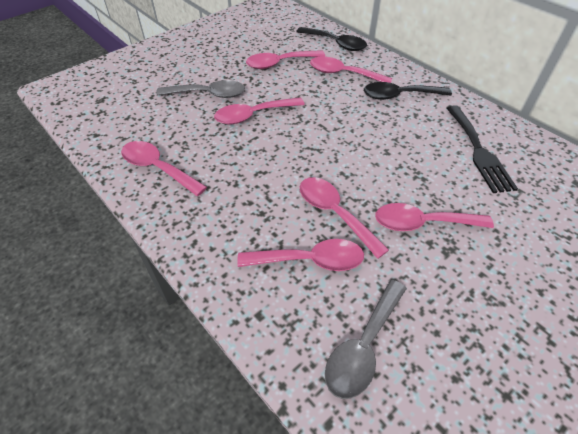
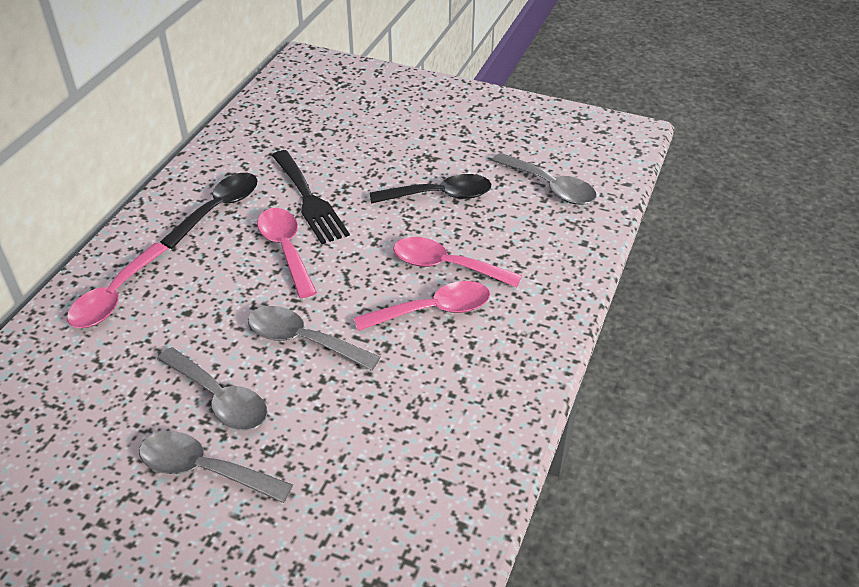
grey spoon: 2 -> 4
pink spoon: 7 -> 4

